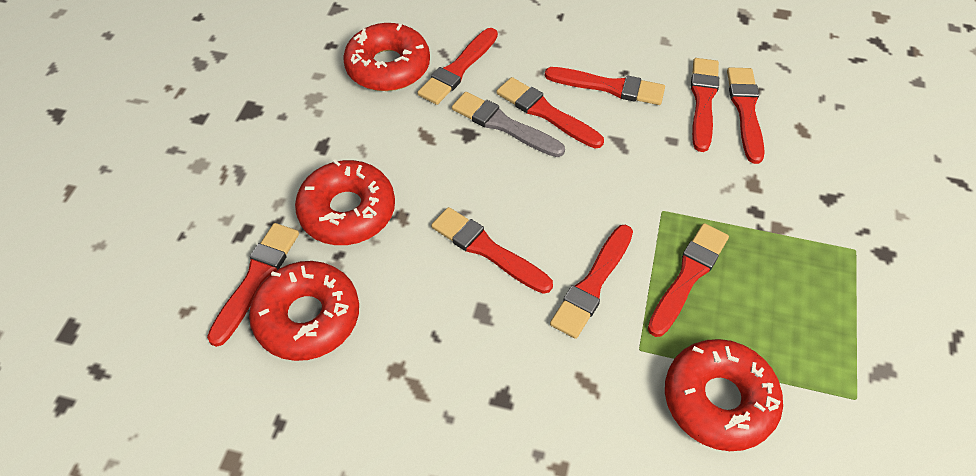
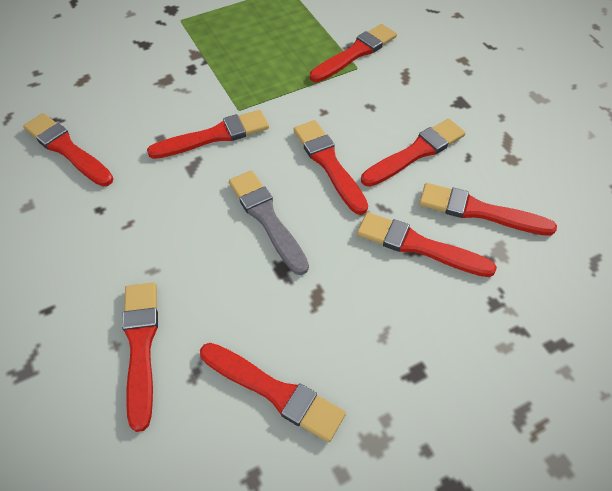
red donut: 4 -> 0

